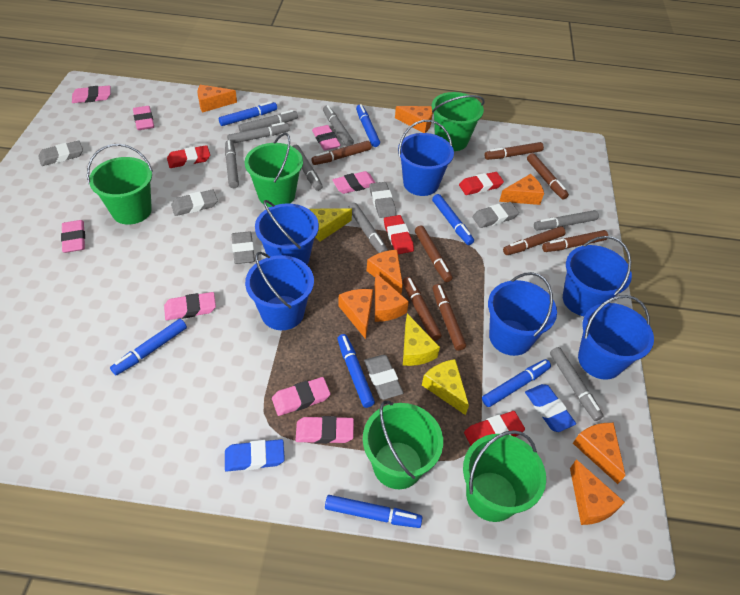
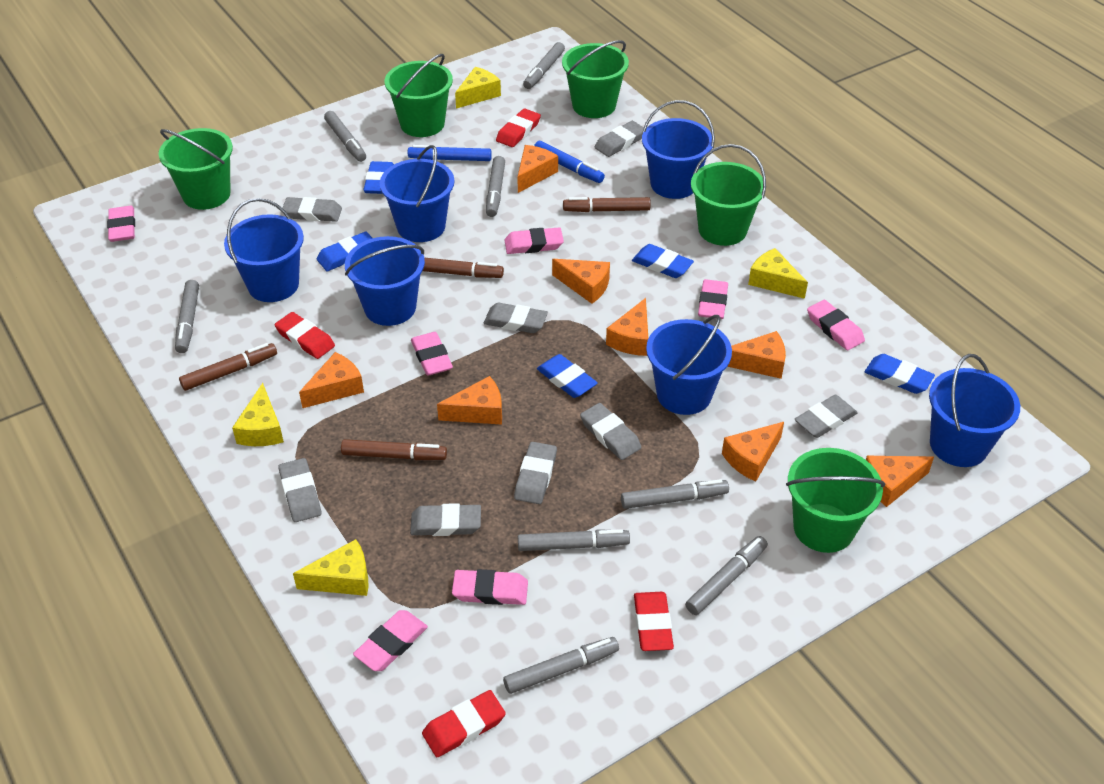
blue eraser: 2 -> 5
blue marker: 7 -> 2
brown marker: 8 -> 4
grey eraser: 6 -> 8
pink eraser: 8 -> 7
yellow cheese: 3 -> 4

